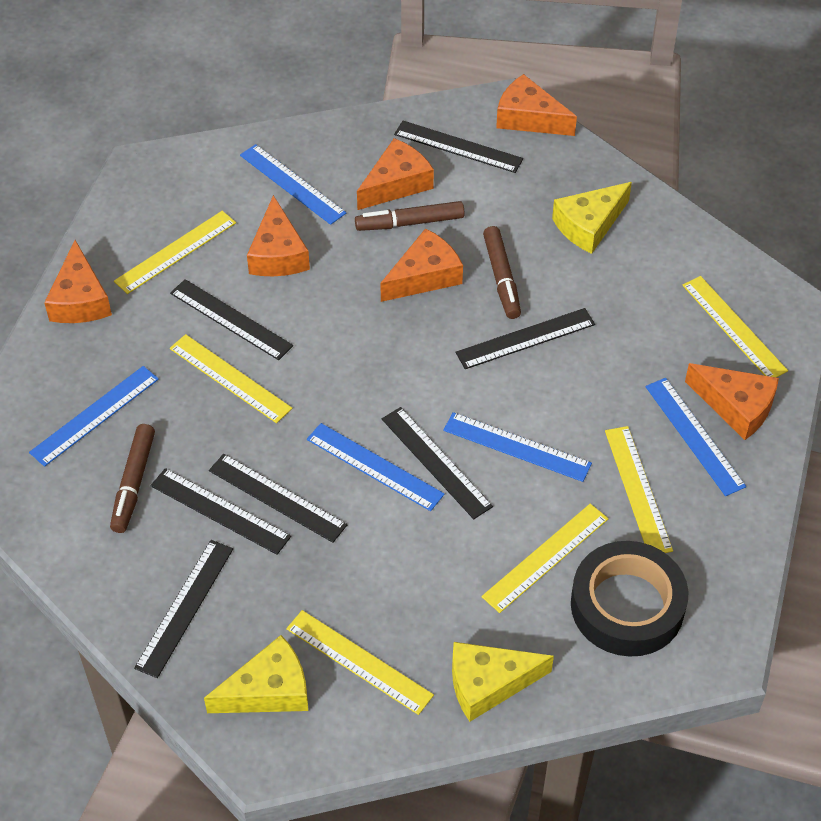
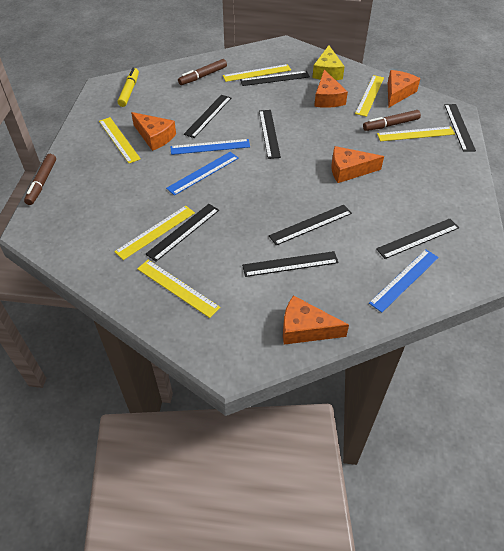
black ruler: 7 -> 8
black tape: 1 -> 0
blue ruler: 5 -> 3
orange cheese: 6 -> 5
yellow cheese: 3 -> 1
yellow marker: 0 -> 1

